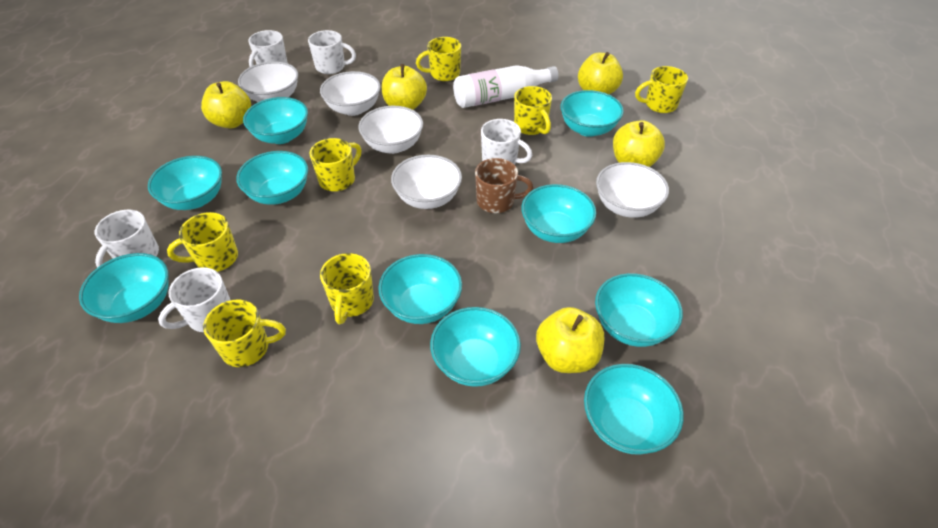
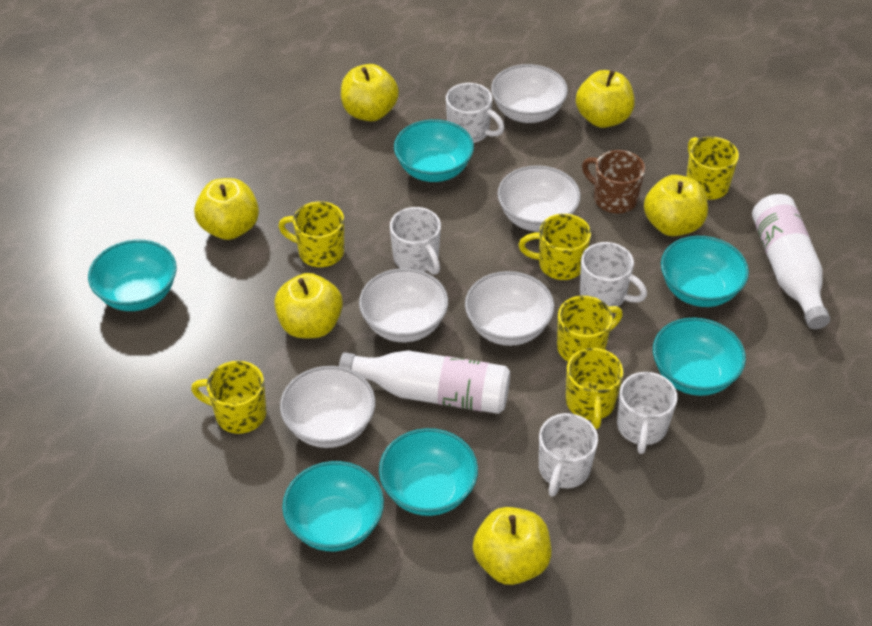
turquoise bowl: 10 -> 6
white bottle: 1 -> 2
yellow apple: 5 -> 6
yellow mug: 7 -> 6

